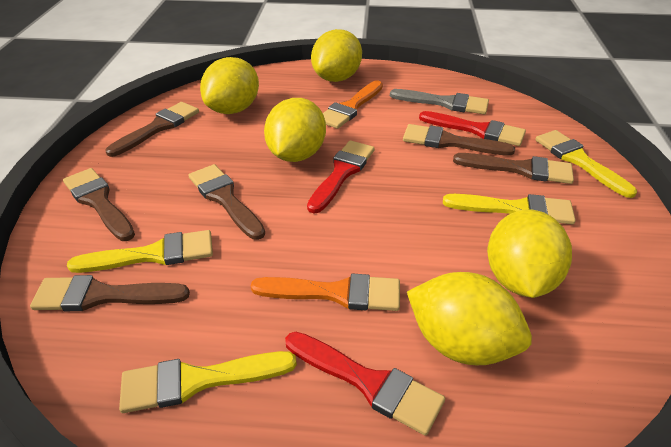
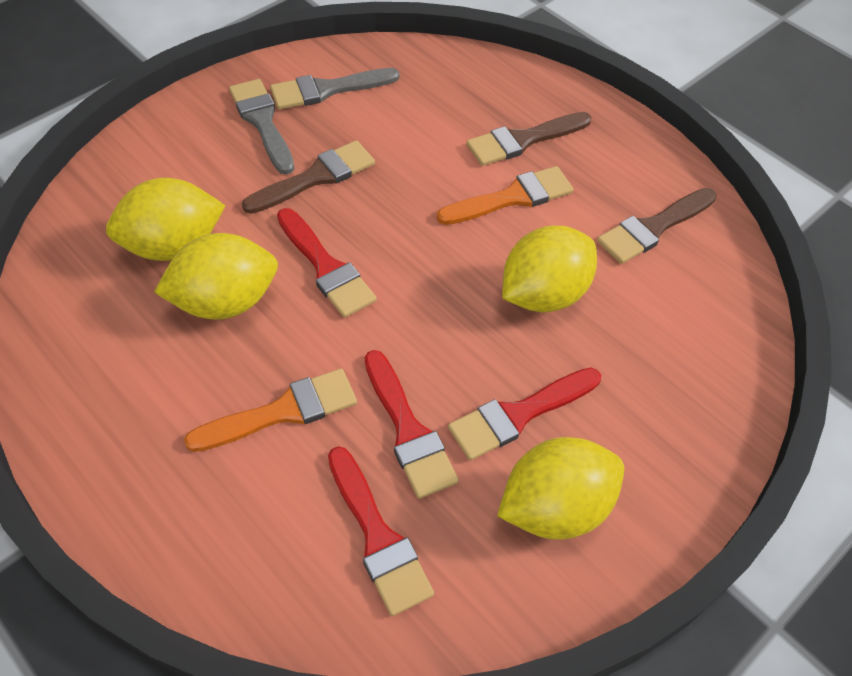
brown brush: 6 -> 3
grey brush: 1 -> 2
red brush: 3 -> 4
yellow brush: 4 -> 0
yellow lemon: 5 -> 4

